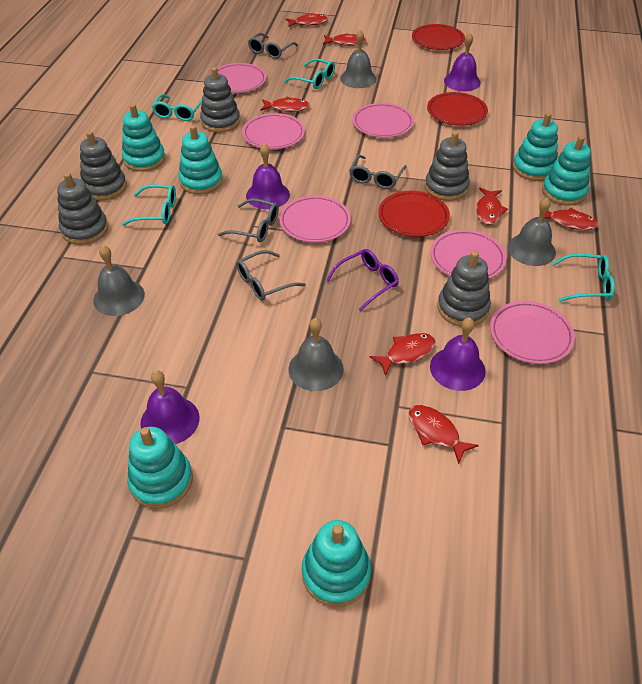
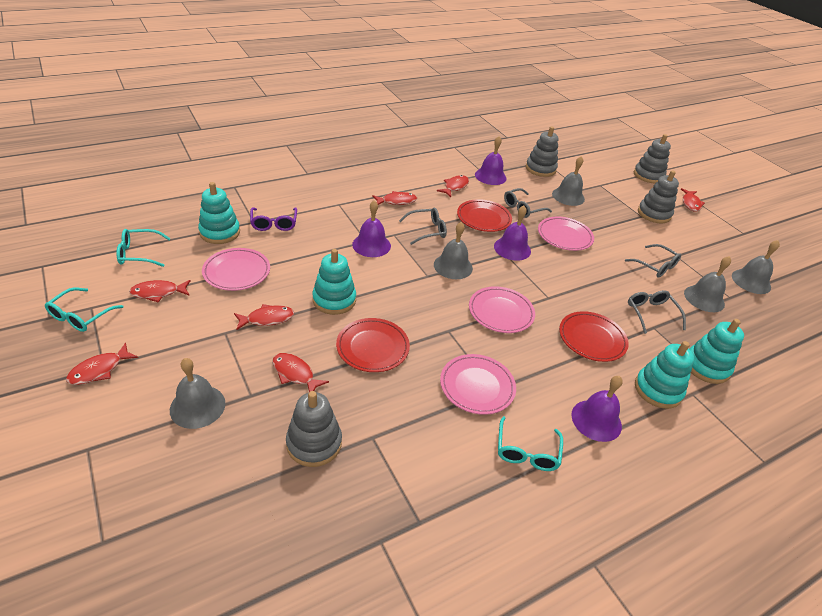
grey bell: 4 -> 5
grey stacking toy: 5 -> 4
pink plate: 6 -> 4
turquoise glasses: 4 -> 3
turquoise stacking toy: 6 -> 4

